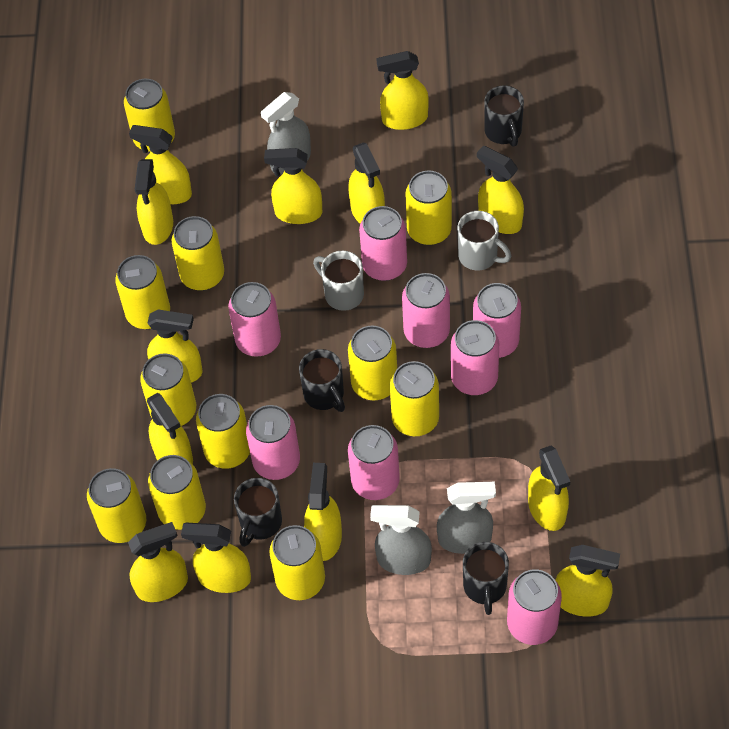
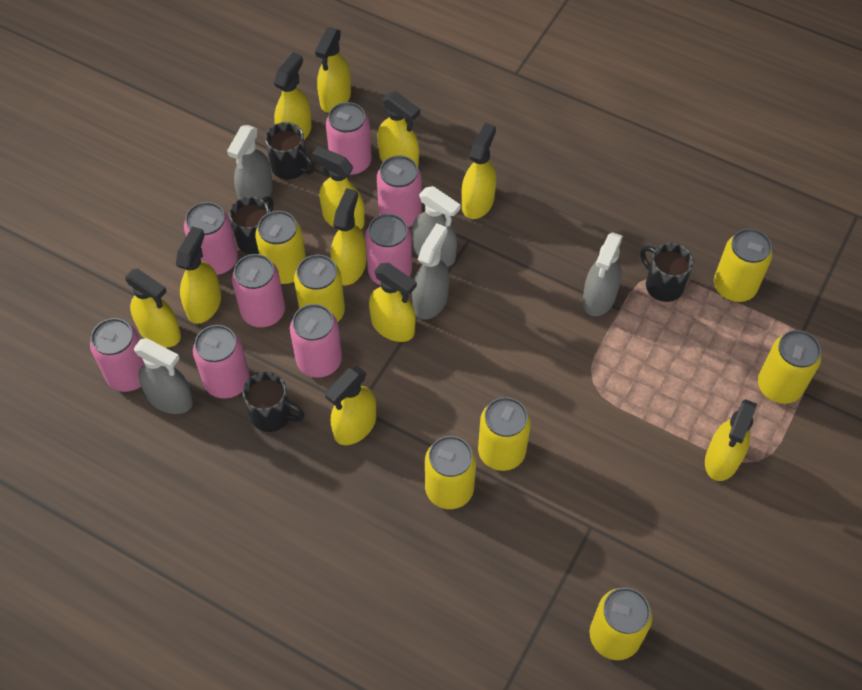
grey mug: 2 -> 0
grey spray bottle: 3 -> 5
yellow can: 11 -> 7
yellow spray bottle: 13 -> 11

